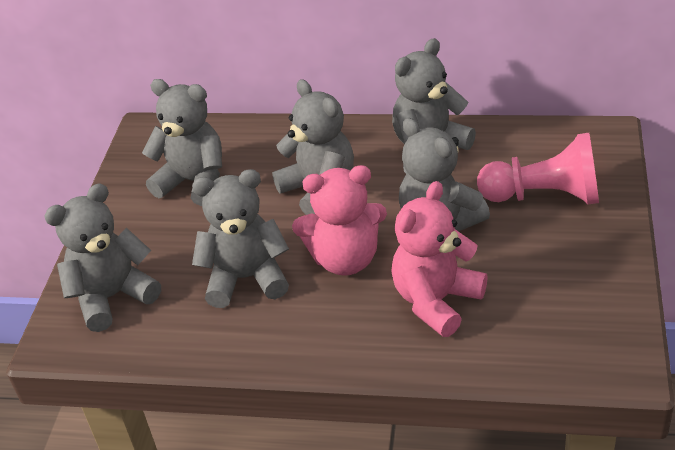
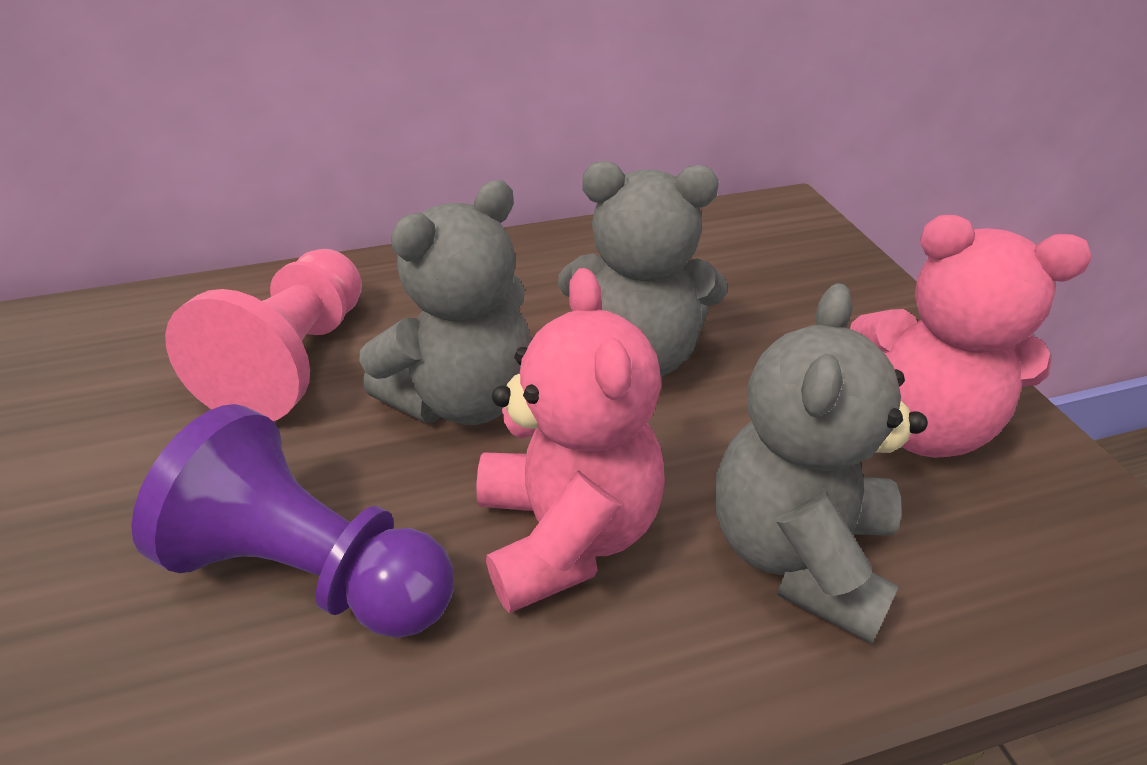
grey teddy bear: 6 -> 3
purple pawn: 0 -> 1

